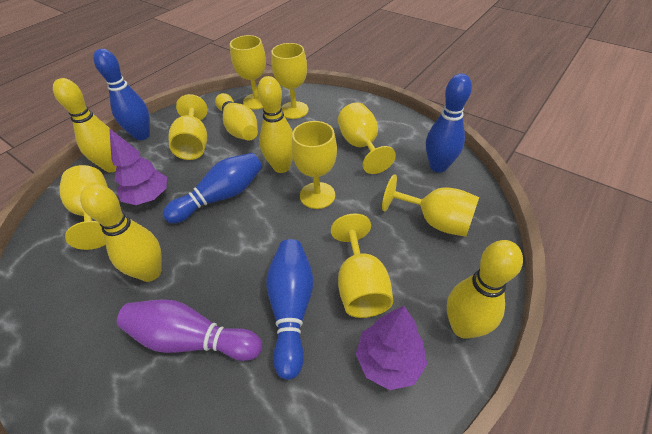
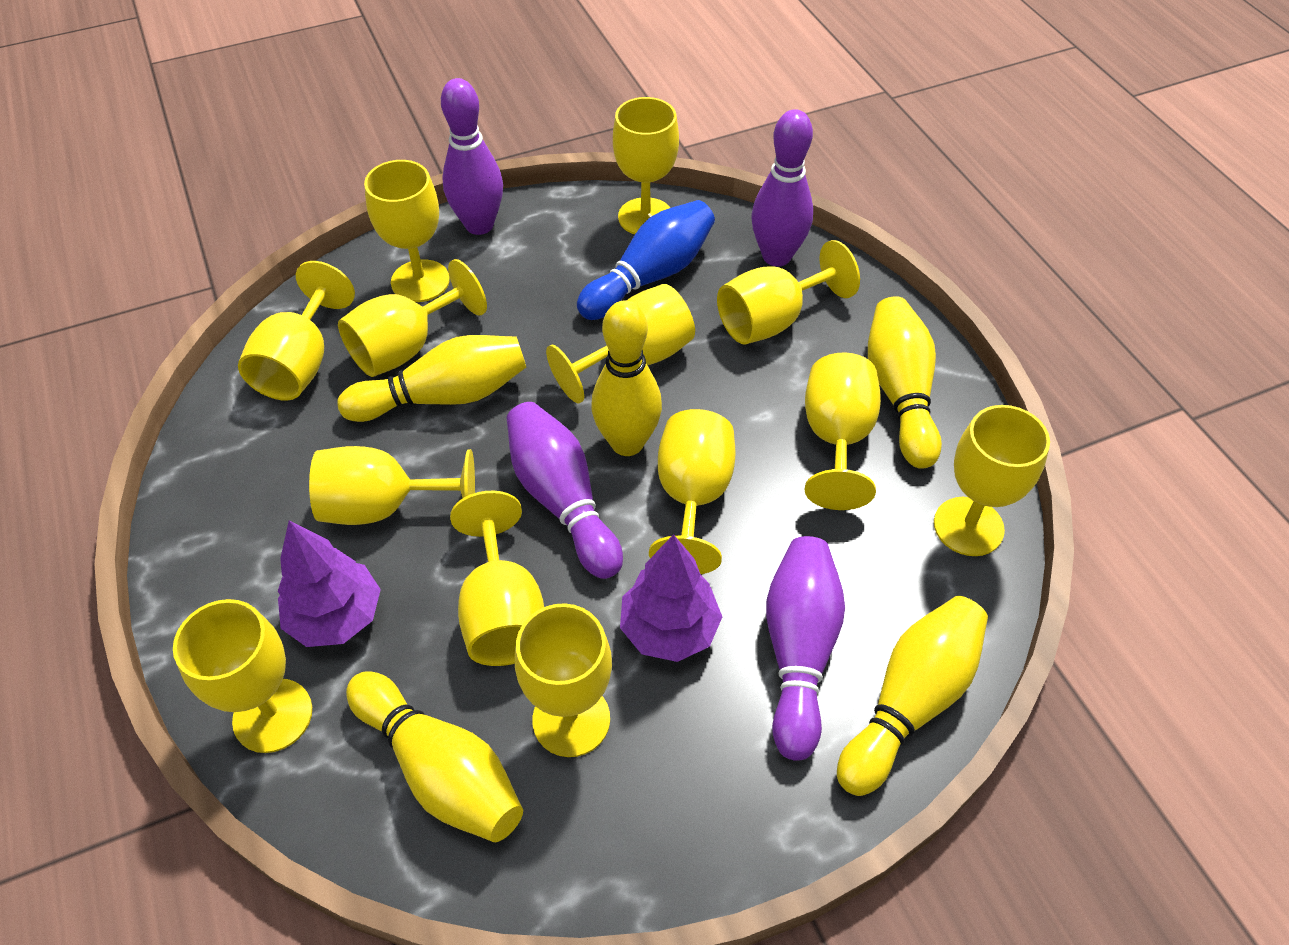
blue bowling pin: 4 -> 1
purple bowling pin: 1 -> 4
yellow goblet: 8 -> 13

